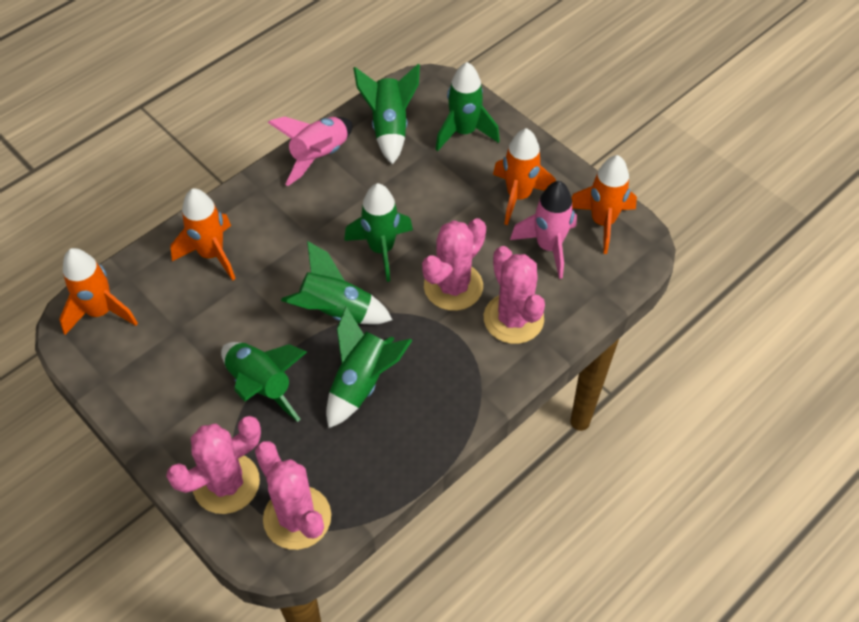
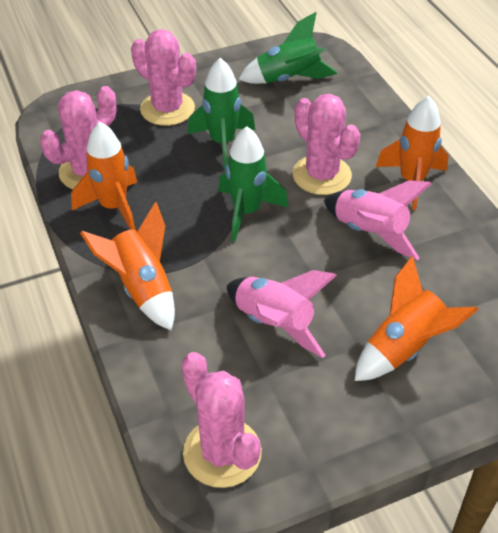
green rocket: 6 -> 3

